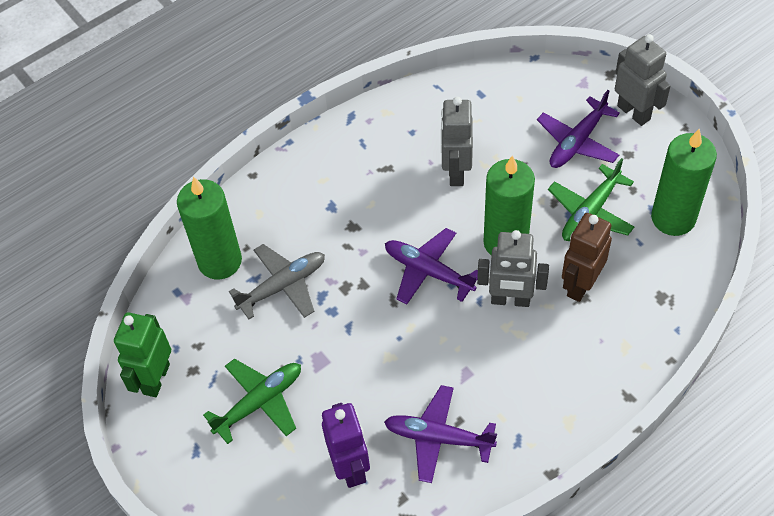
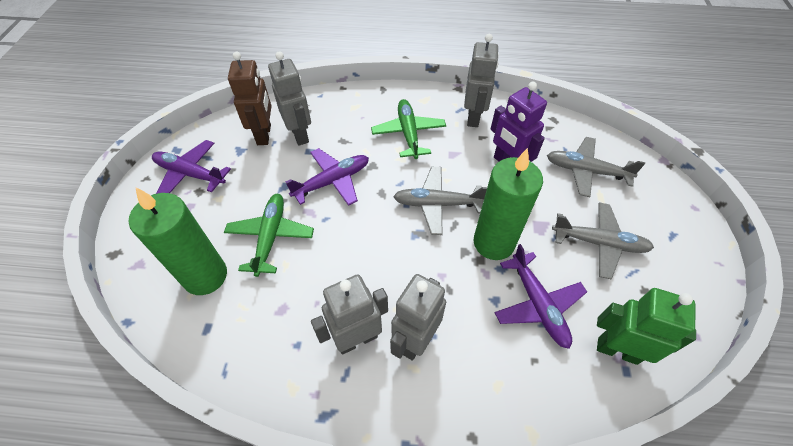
green candle: 3 -> 2
grey plane: 1 -> 3
grey robot: 3 -> 4

